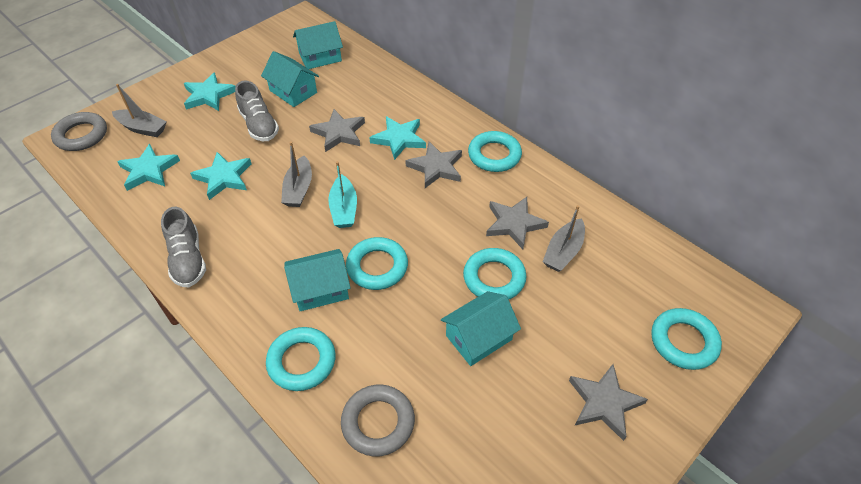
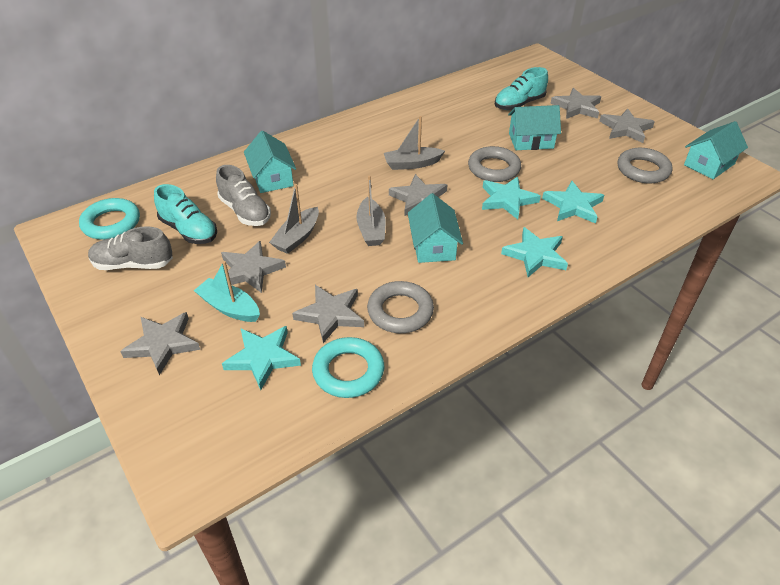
grey ring: 2 -> 3
grey star: 4 -> 6
turquoise ring: 5 -> 2
turquoise shoe: 0 -> 2

